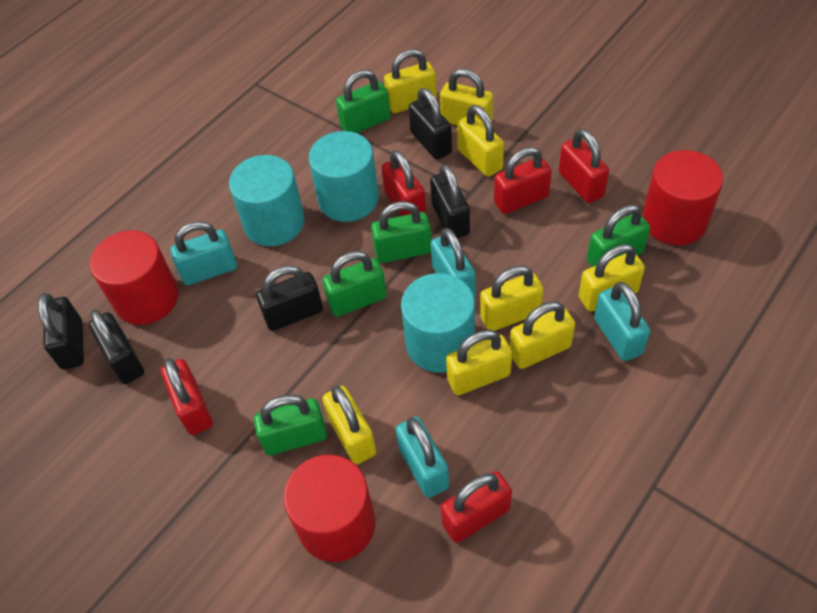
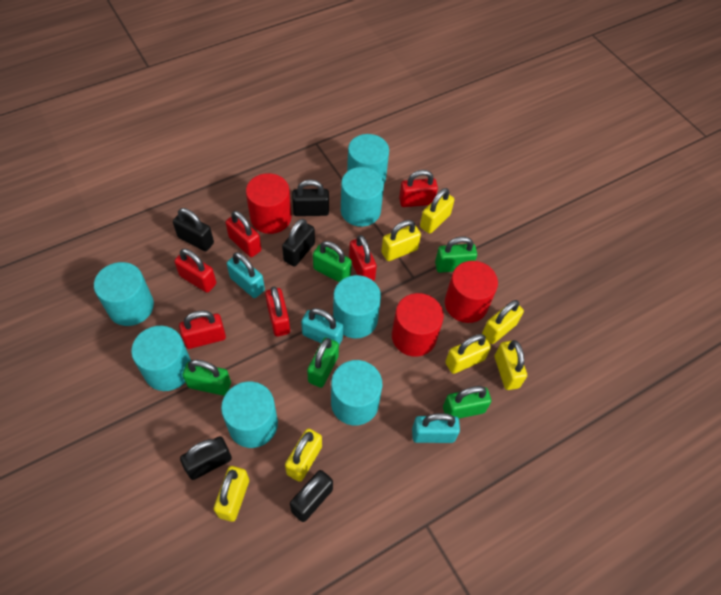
red padlock: 5 -> 6
turquoise cylinder: 3 -> 7
turquoise padlock: 4 -> 3
yellow padlock: 8 -> 7

